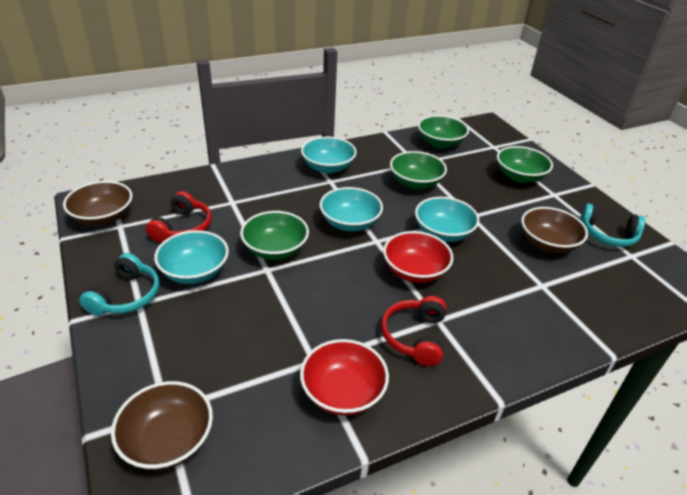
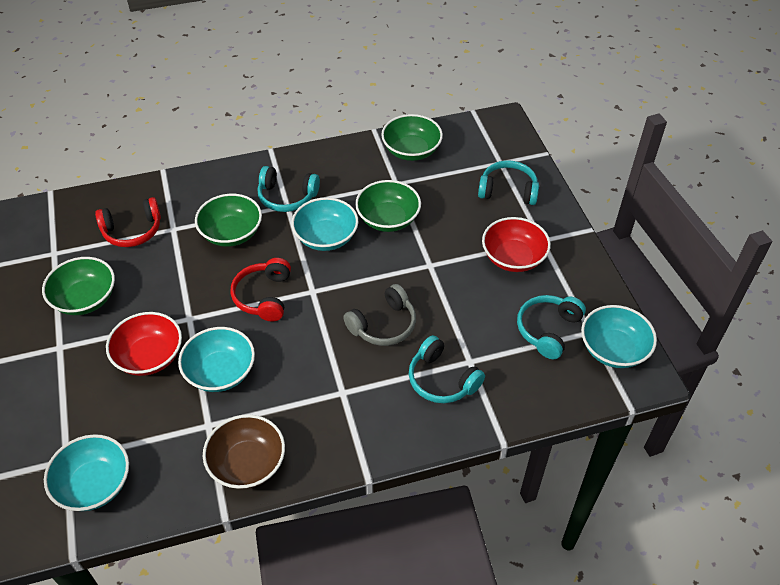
brown bowl: 3 -> 1
grey headphones: 0 -> 1
turquoise headphones: 2 -> 4

